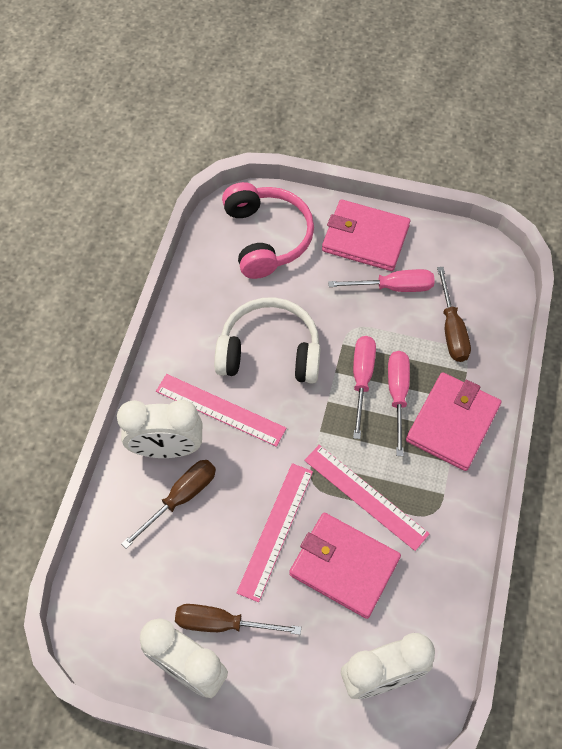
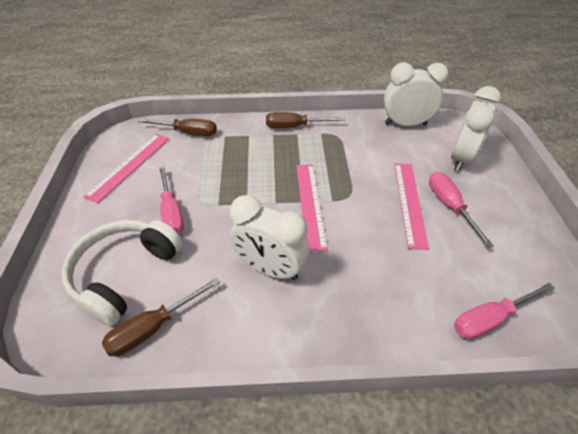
pink headphones: 1 -> 0
pink wallet: 3 -> 0

